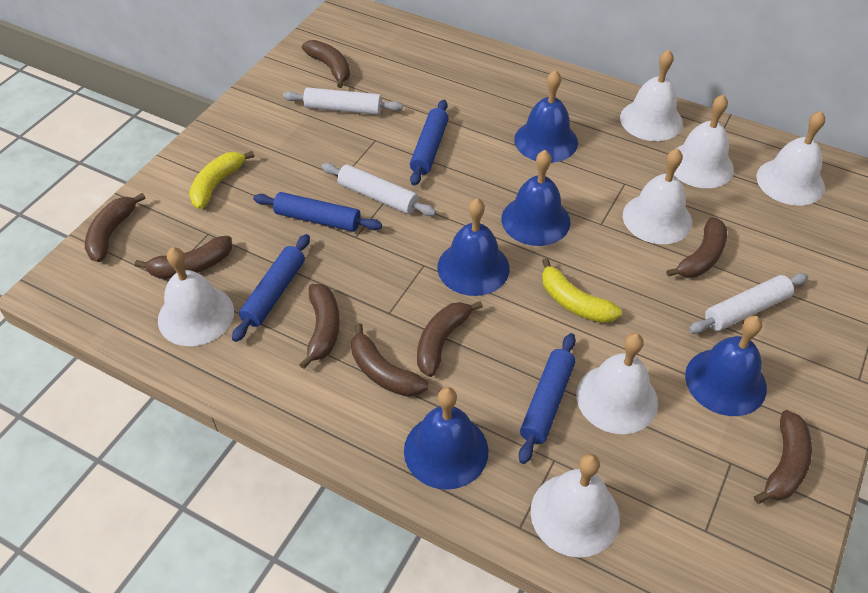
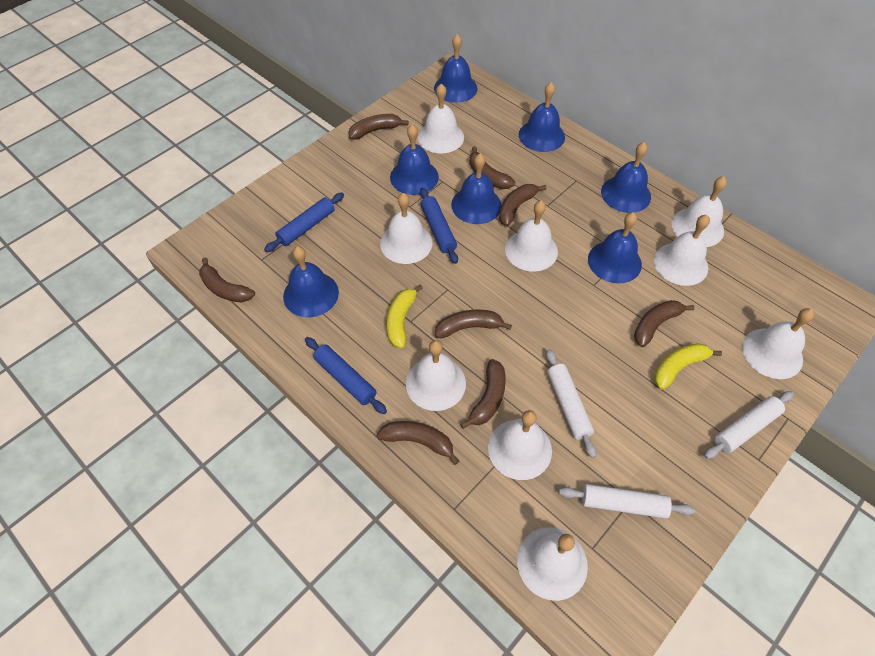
blue bell: 5 -> 7
blue rolling pin: 4 -> 3
white bell: 7 -> 9

